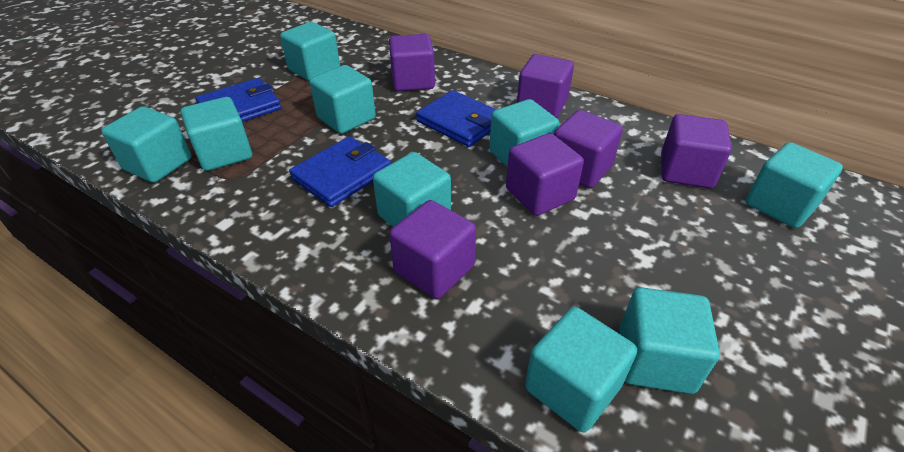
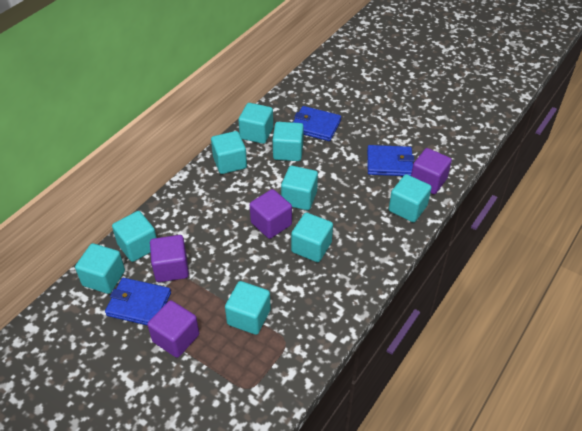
purple cube: 6 -> 4

